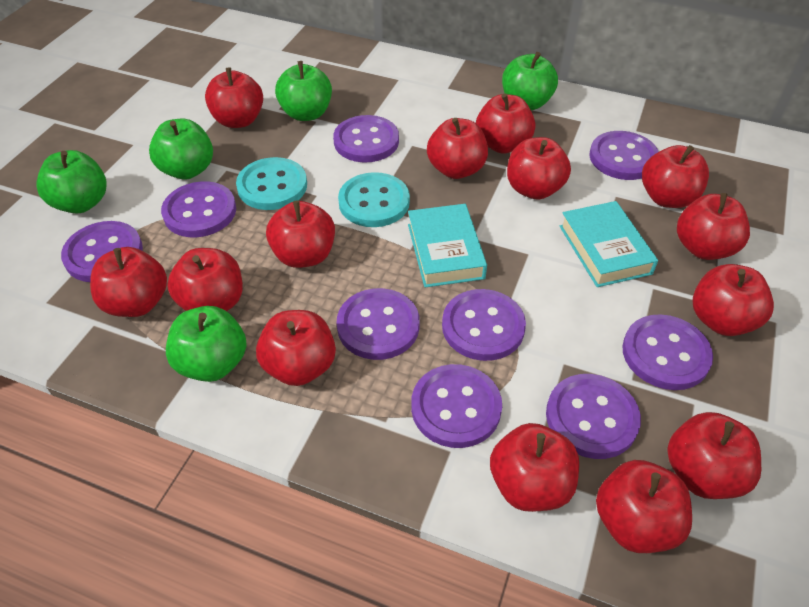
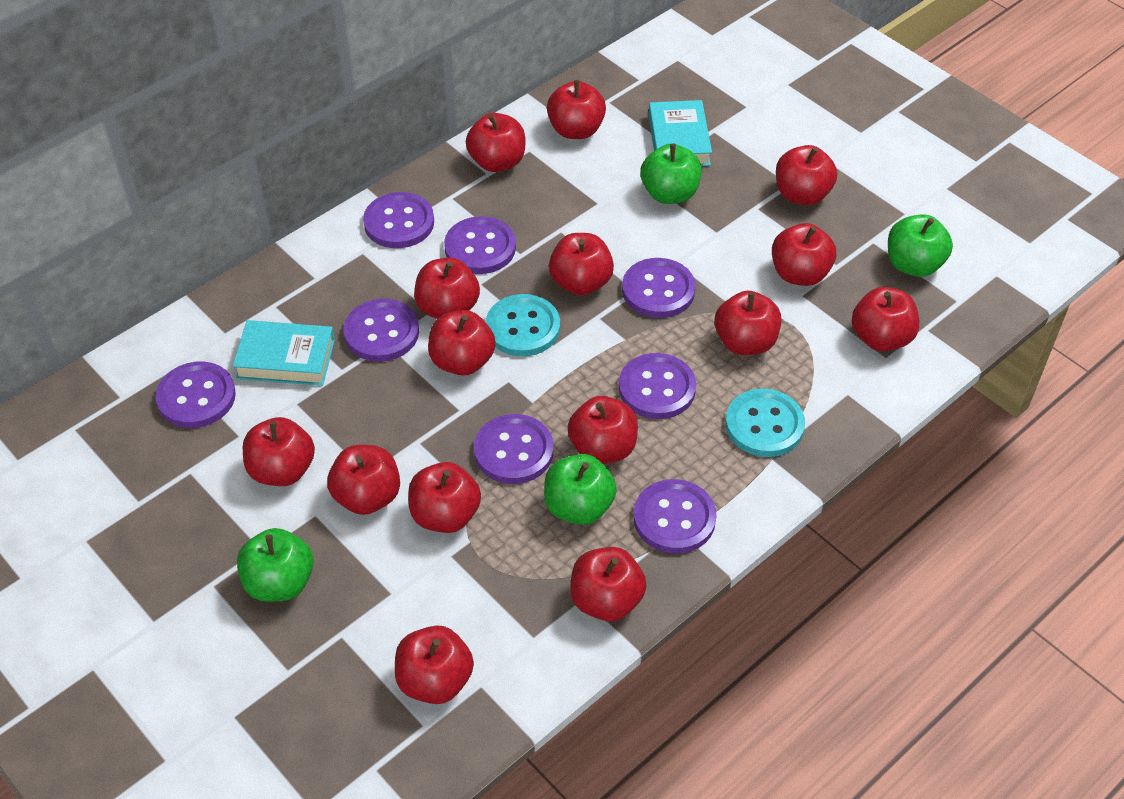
green apple: 5 -> 4
purple button: 9 -> 8
red apple: 14 -> 15

